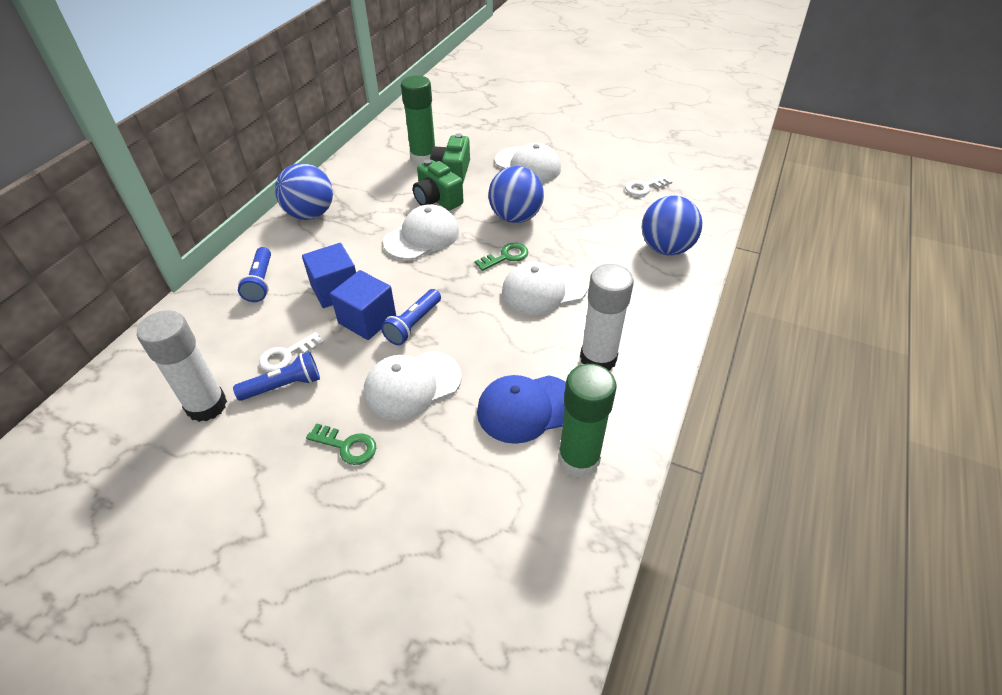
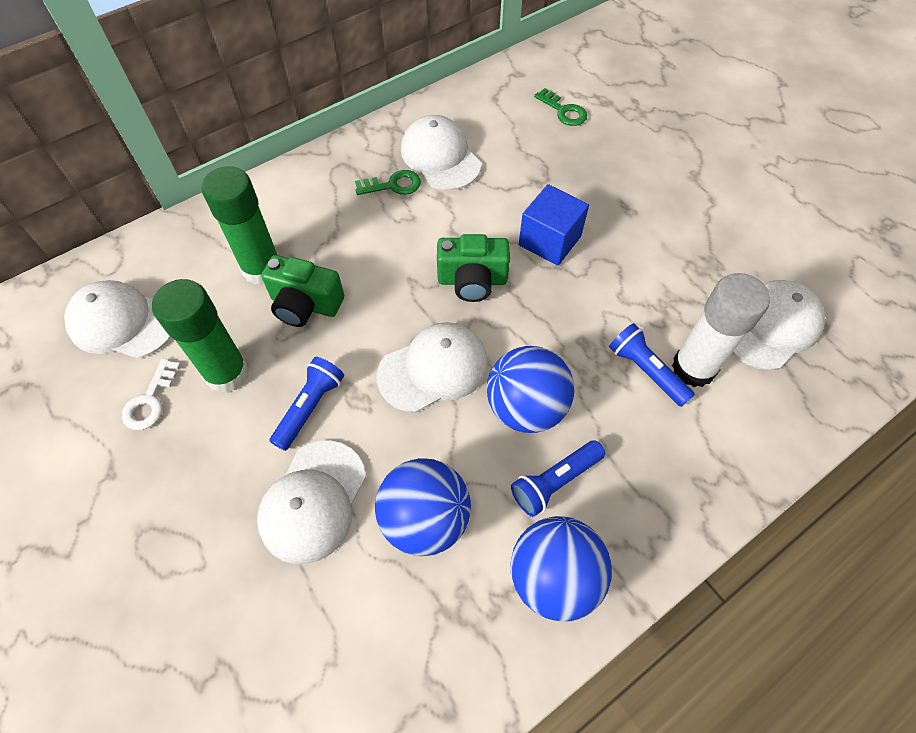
blue cap: 1 -> 0
blue cube: 2 -> 1
white cap: 4 -> 5
white glue stick: 2 -> 1
white key: 2 -> 1

